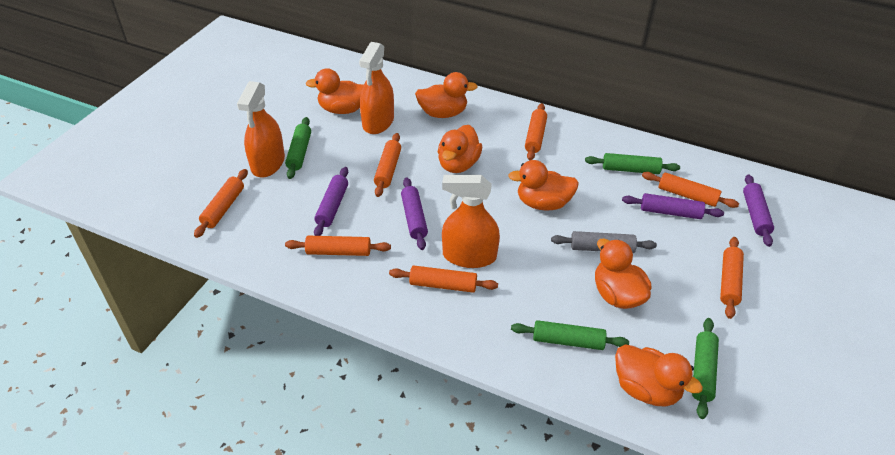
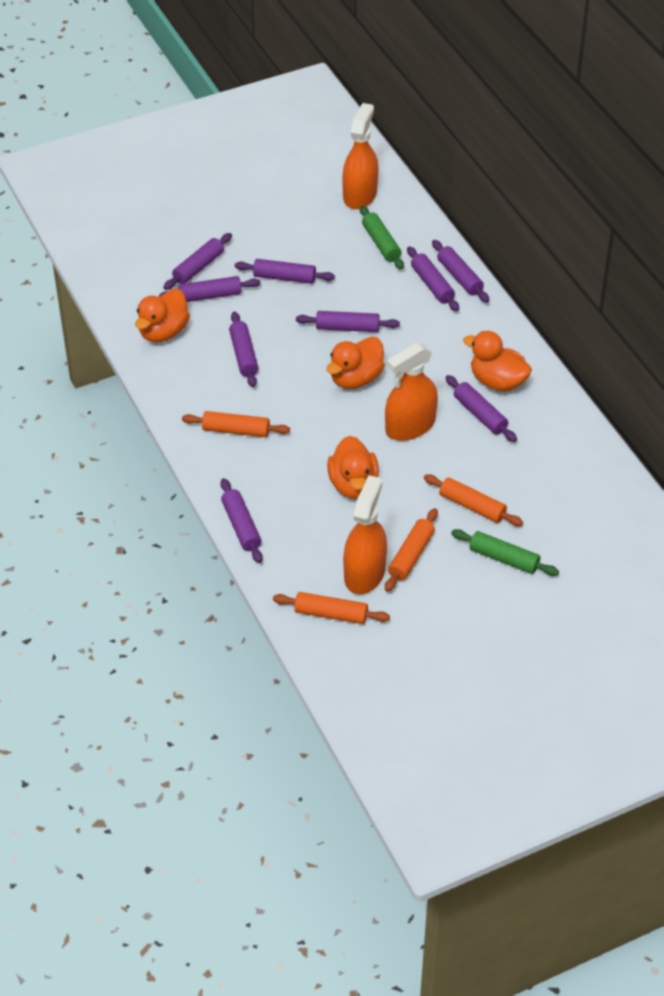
green rolling pin: 4 -> 2
grey rolling pin: 1 -> 0
orange duck: 6 -> 4
orange rolling pin: 7 -> 4
purple rolling pin: 4 -> 9

